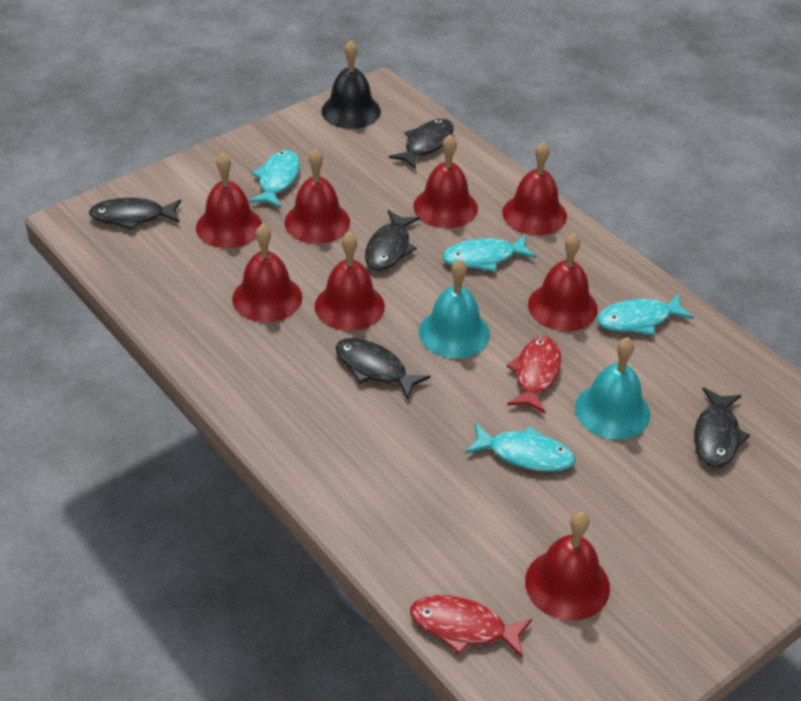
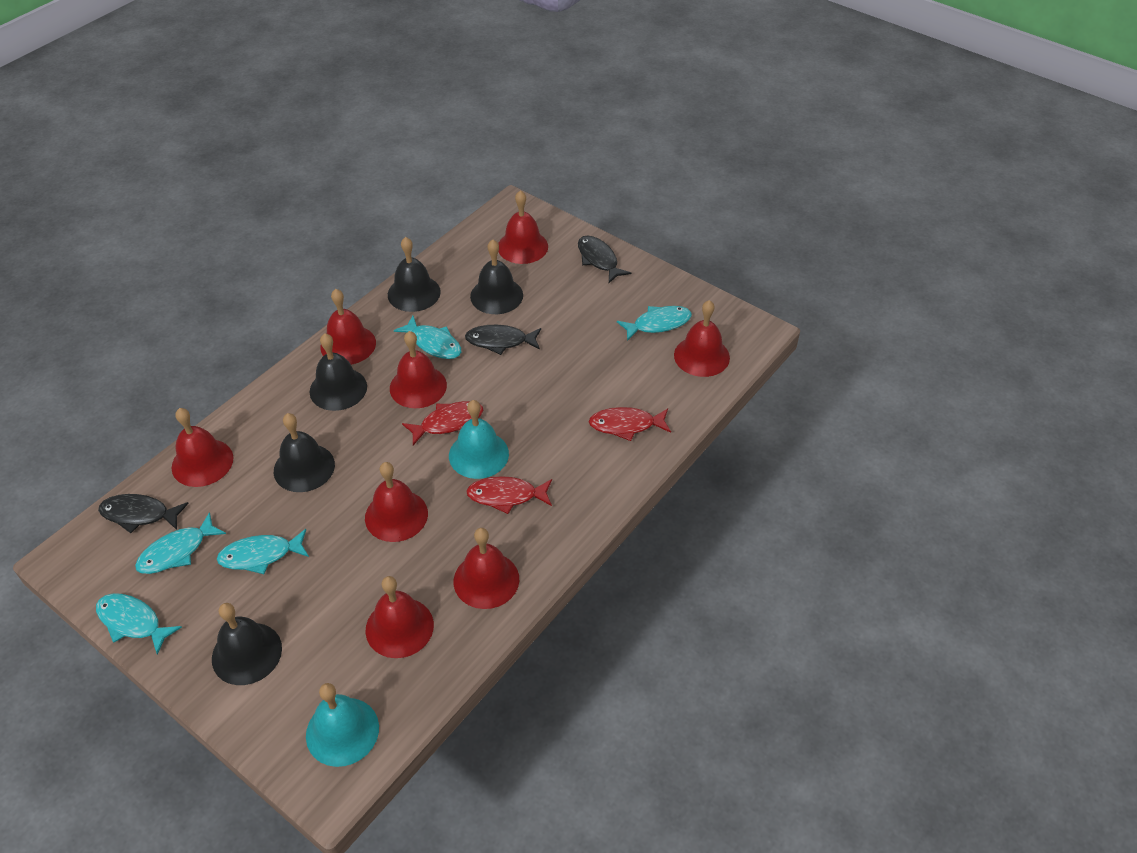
black bell: 1 -> 5
black fish: 5 -> 3
red fish: 2 -> 3
turquoise fish: 4 -> 5

